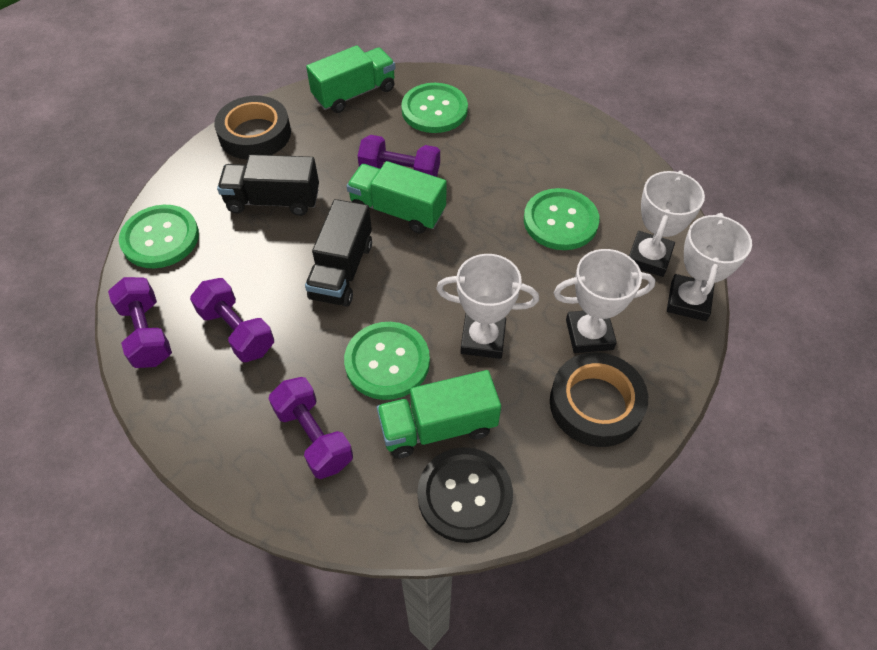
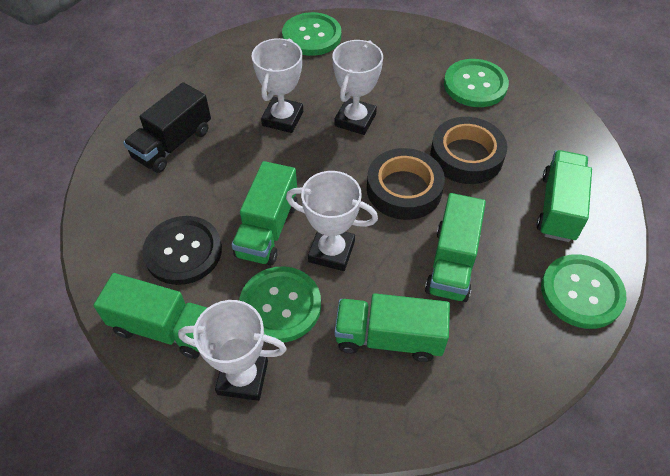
black truck: 2 -> 1
green truck: 3 -> 5
purple dumbbell: 4 -> 0

